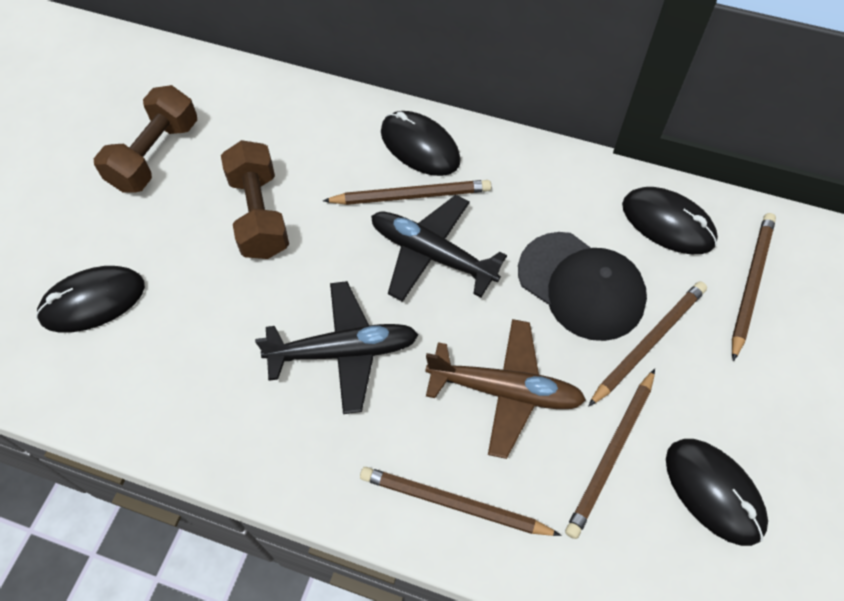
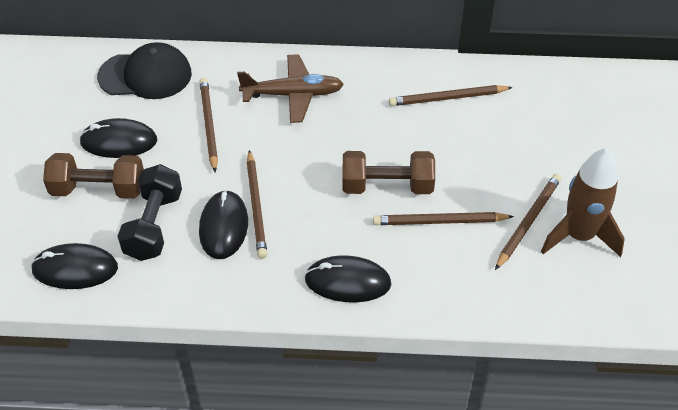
black dumbbell: 0 -> 1
black plane: 2 -> 0
brown rocket: 0 -> 1

